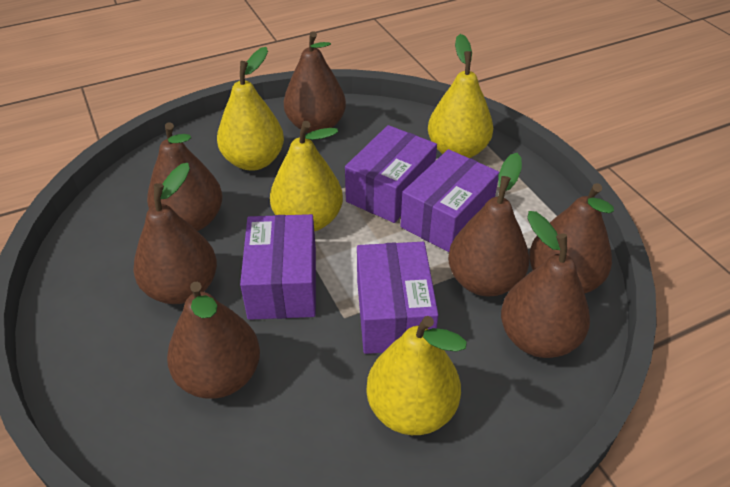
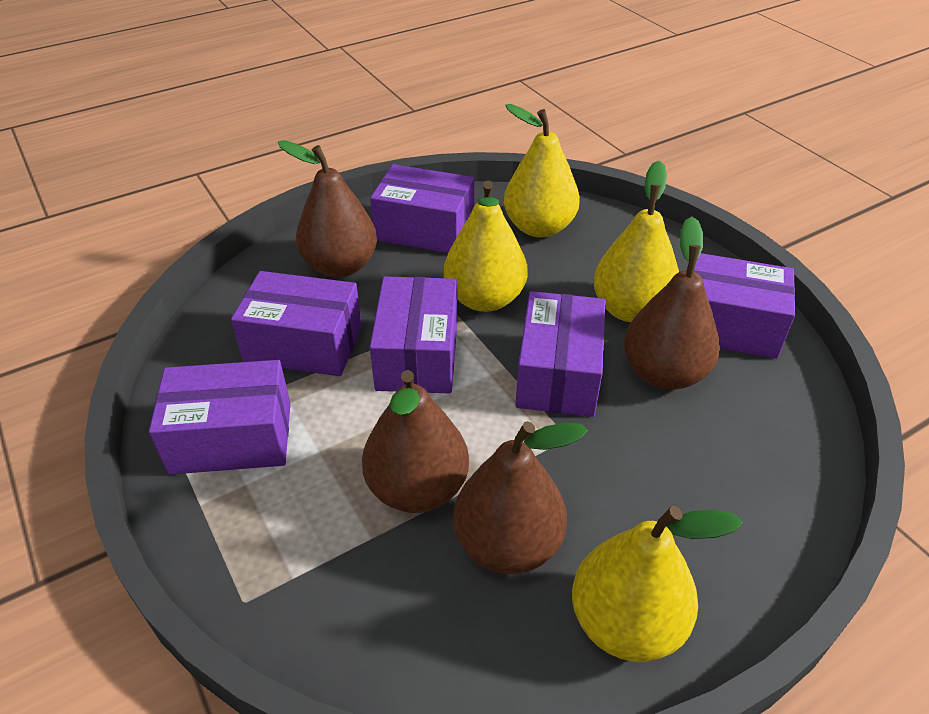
brown pear: 7 -> 4
purple box: 4 -> 6

